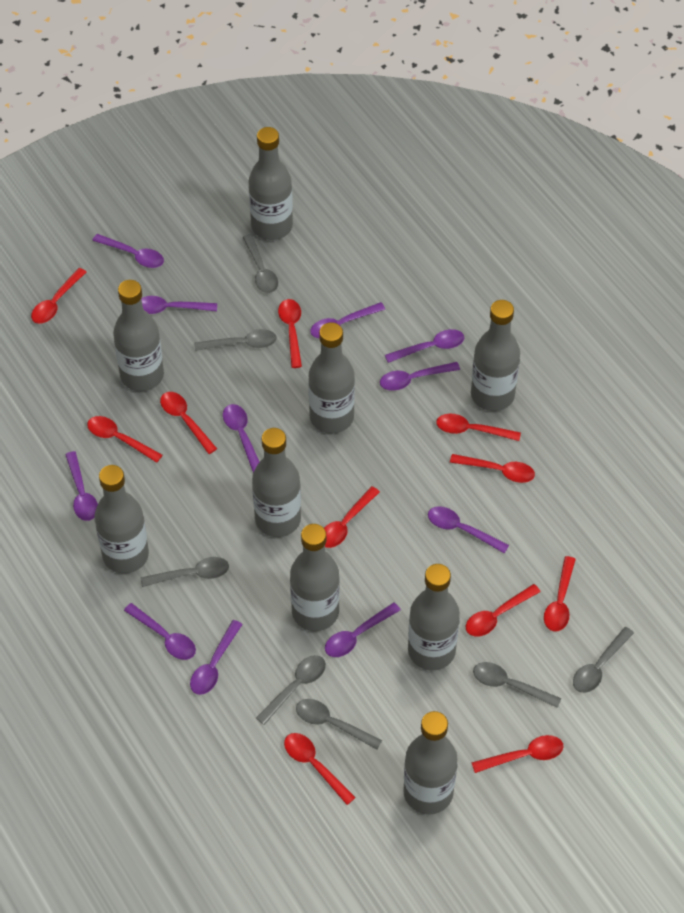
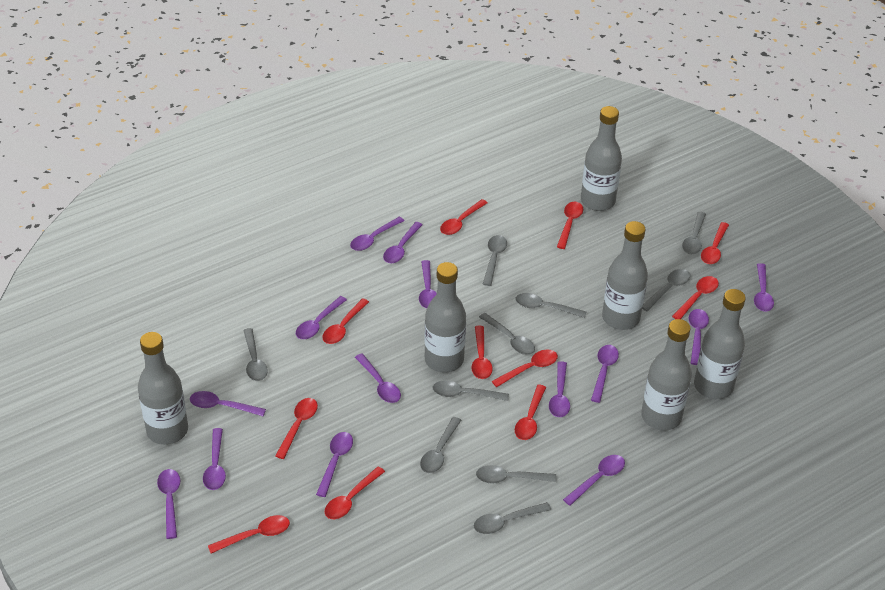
grey bottle: 9 -> 6
grey spoon: 7 -> 10
purple spoon: 11 -> 14

